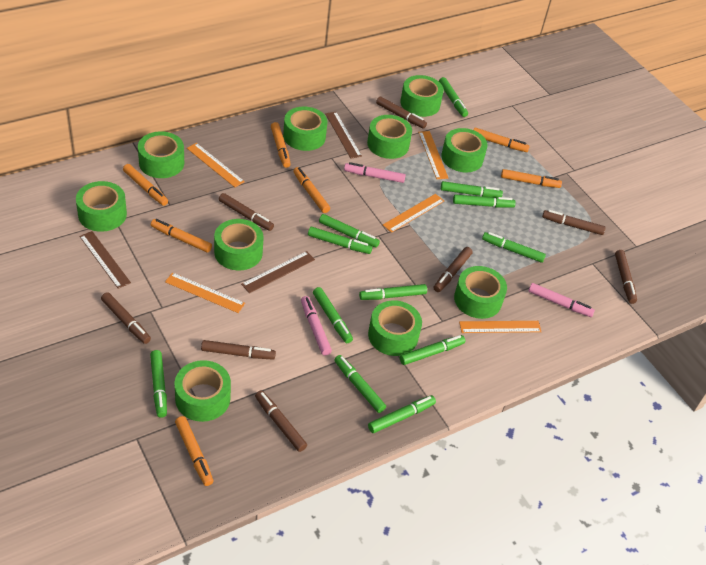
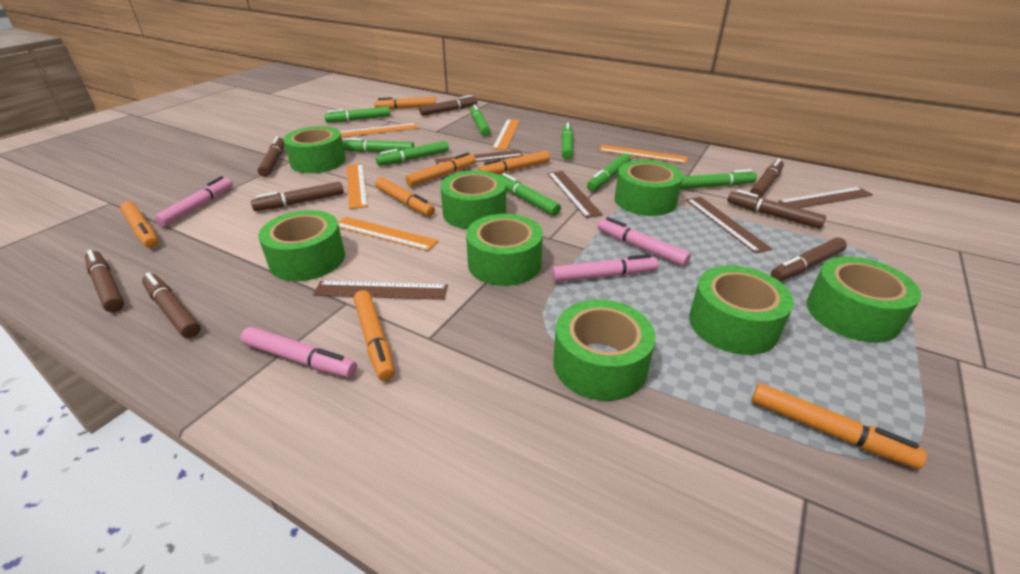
brown ruler: 3 -> 5
green marker: 12 -> 8
green tape: 10 -> 8
pink marker: 3 -> 4

